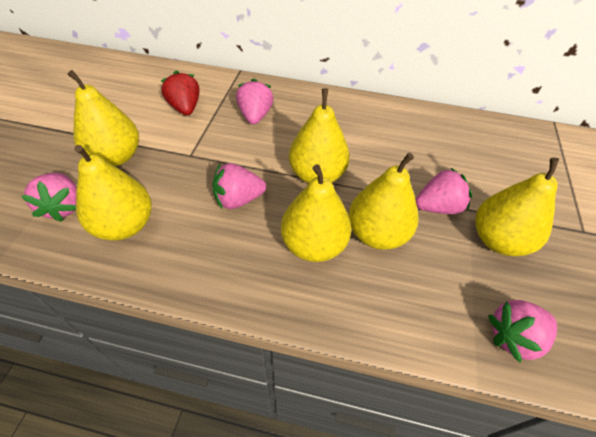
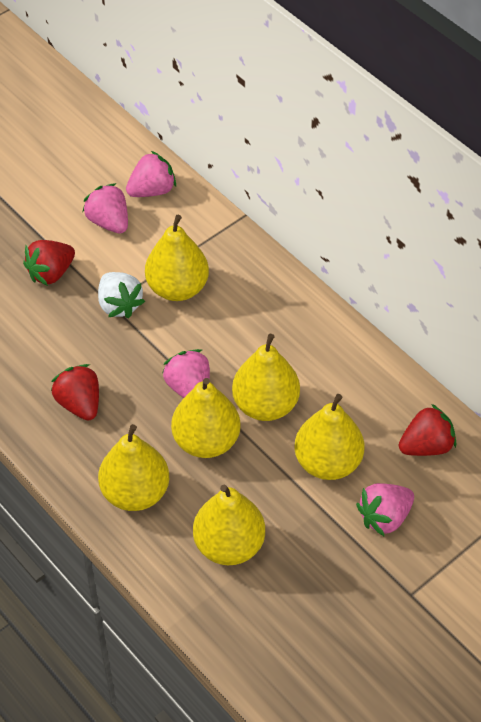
pink strawberry: 5 -> 4
red strawberry: 1 -> 3
white strawberry: 0 -> 1

